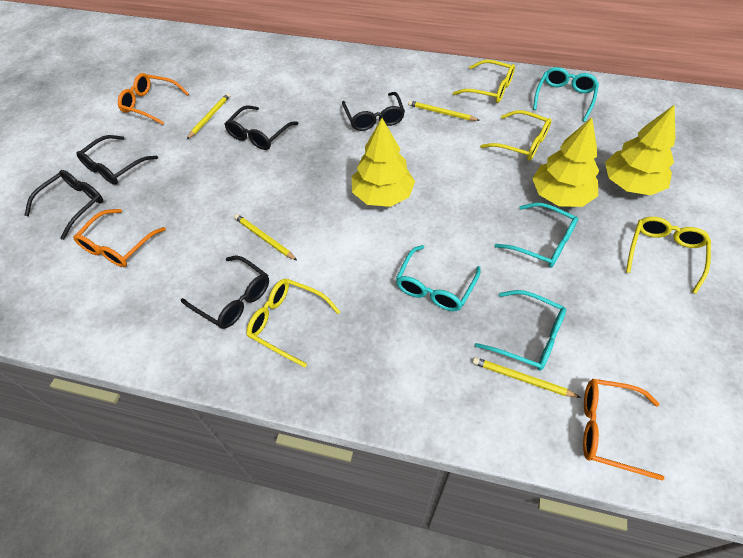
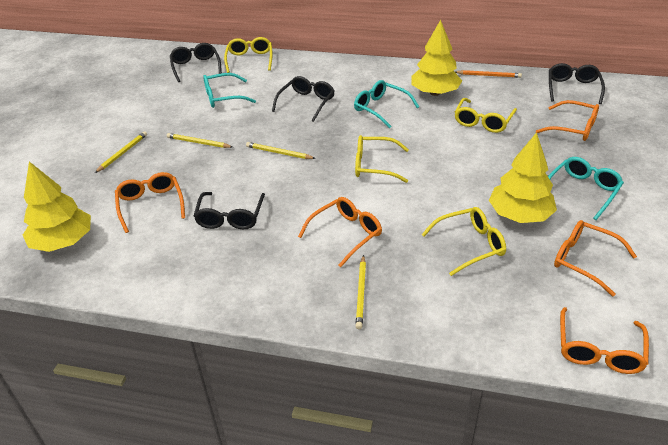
black glasses: 5 -> 4
orange glasses: 3 -> 5
orange pencil: 0 -> 1
turquoise glasses: 4 -> 3

